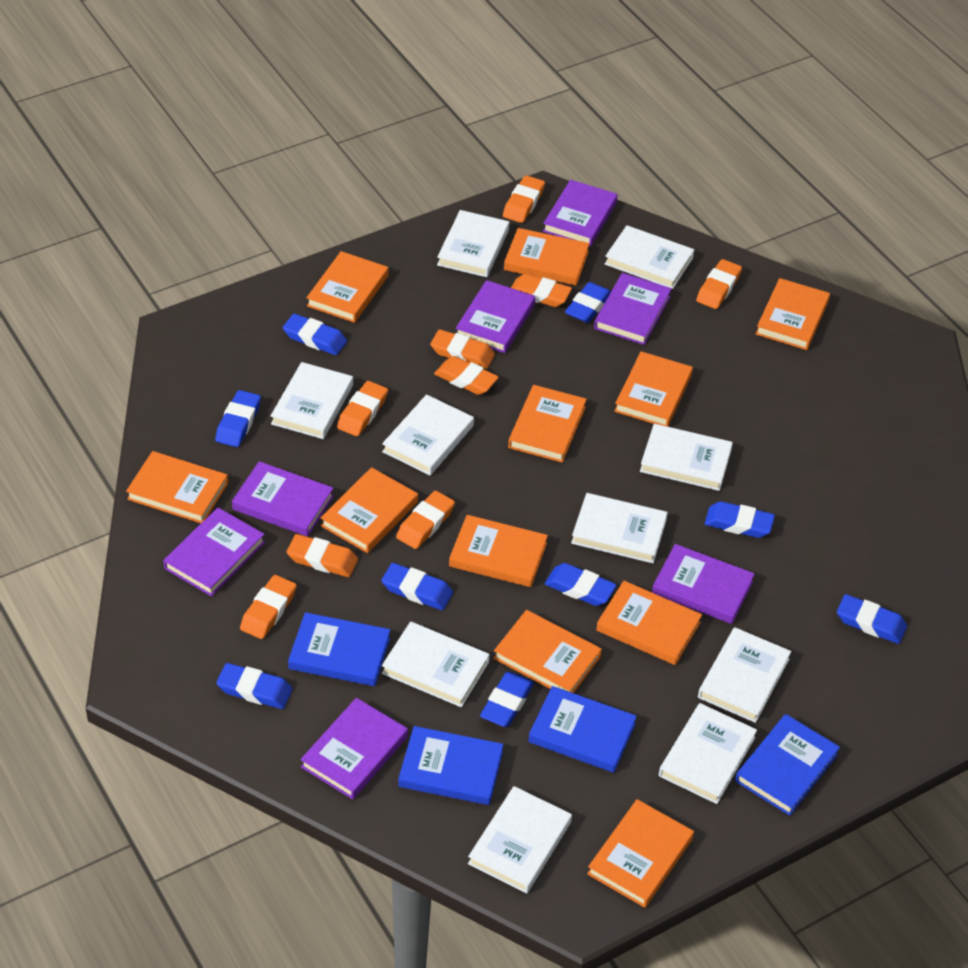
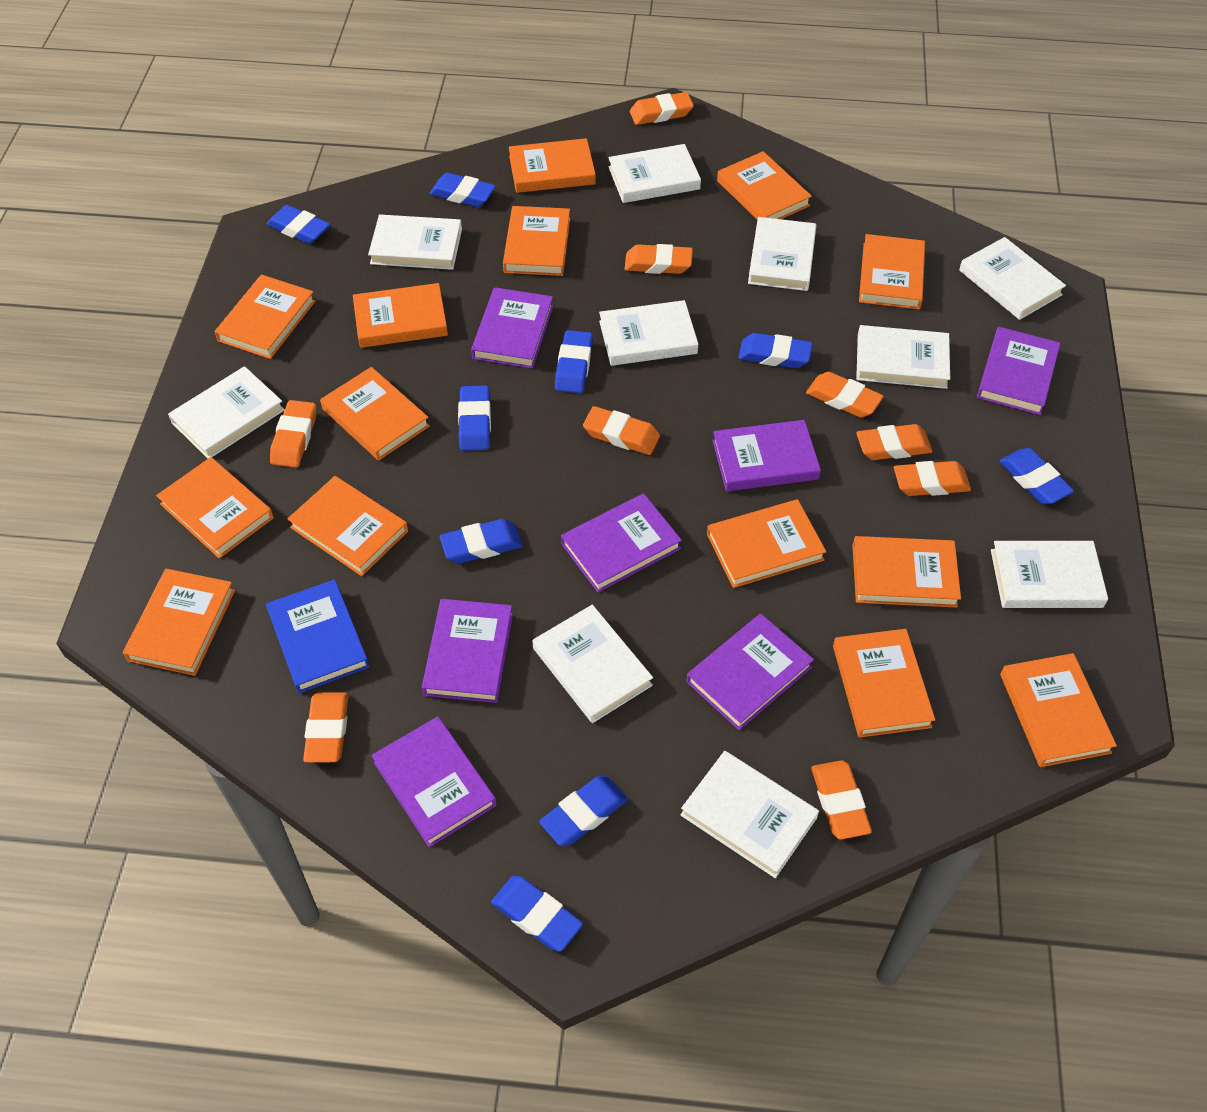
blue book: 4 -> 1
orange book: 11 -> 14

